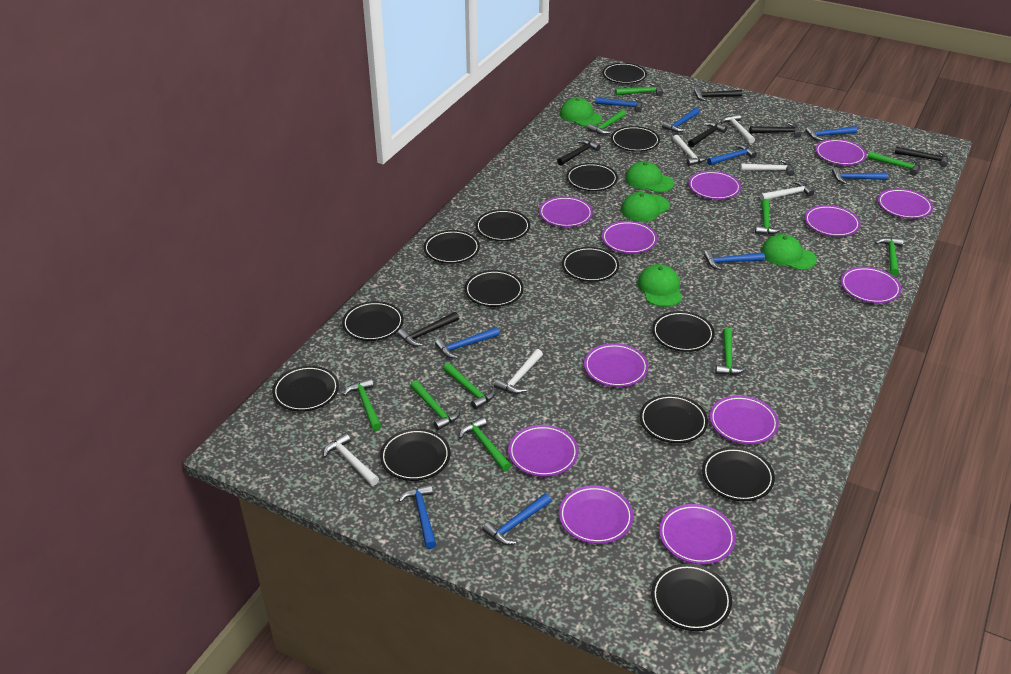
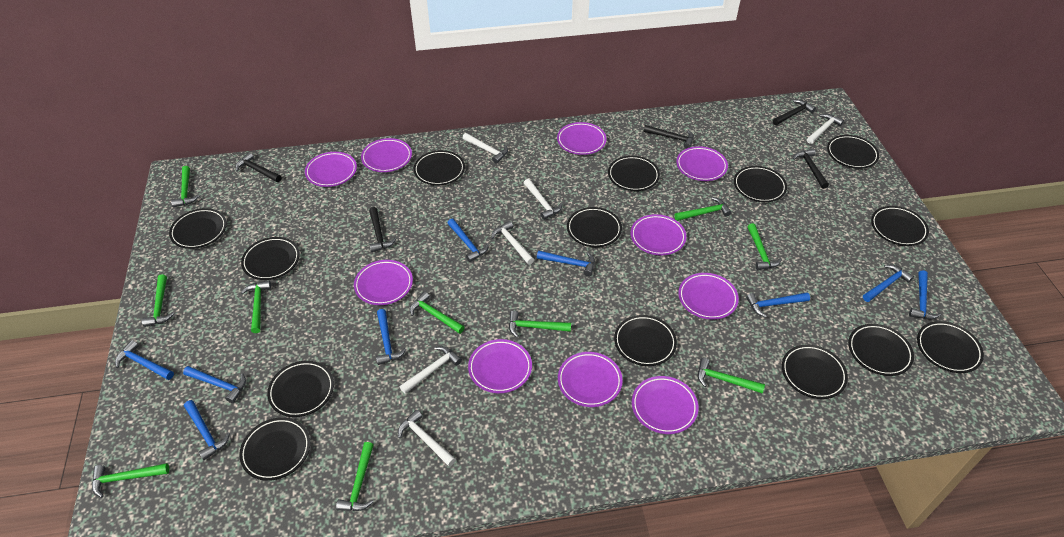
black hammer: 6 -> 5
green cap: 5 -> 0
purple plate: 12 -> 10

